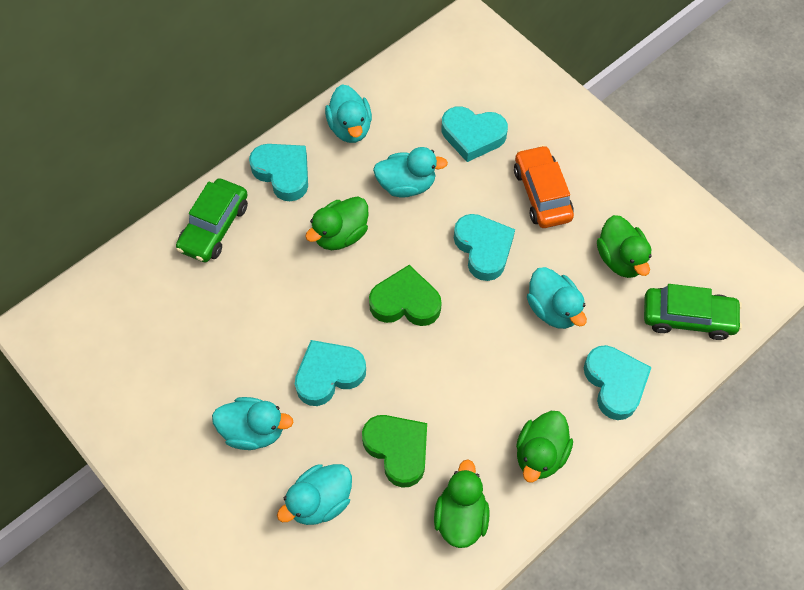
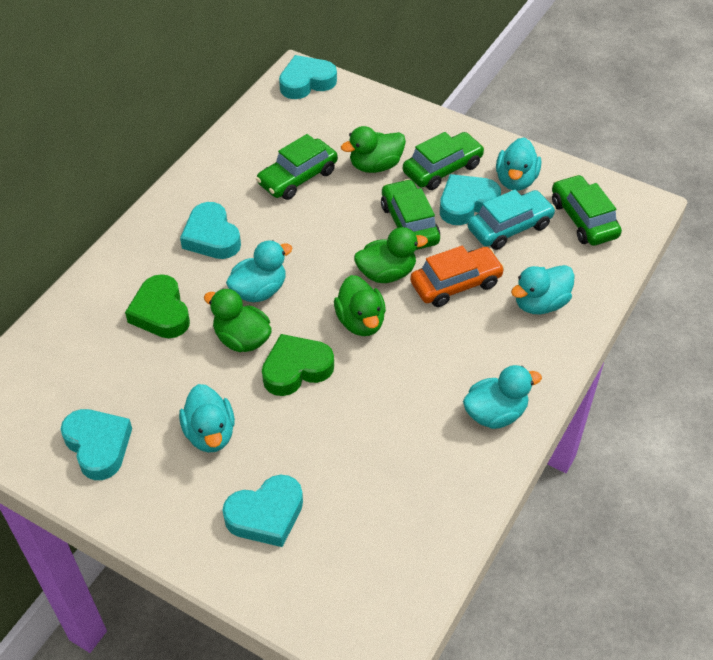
green car: 2 -> 4
turquoise car: 0 -> 1

